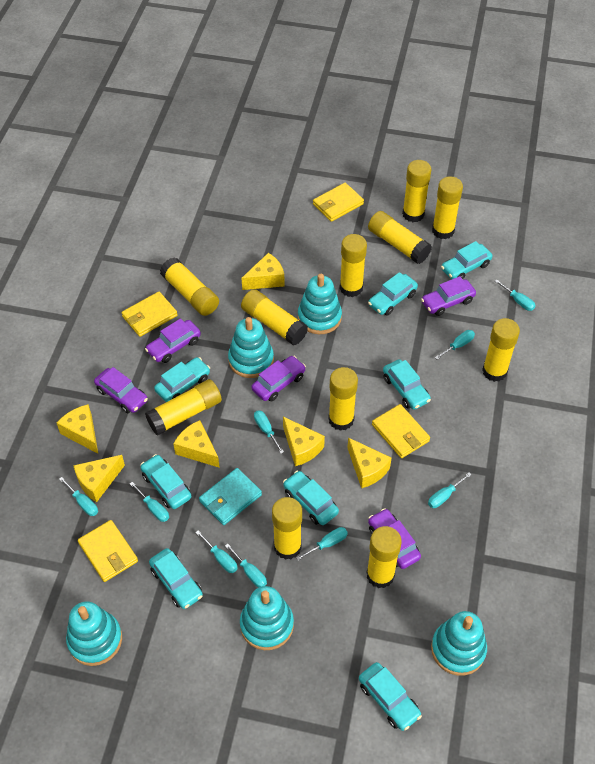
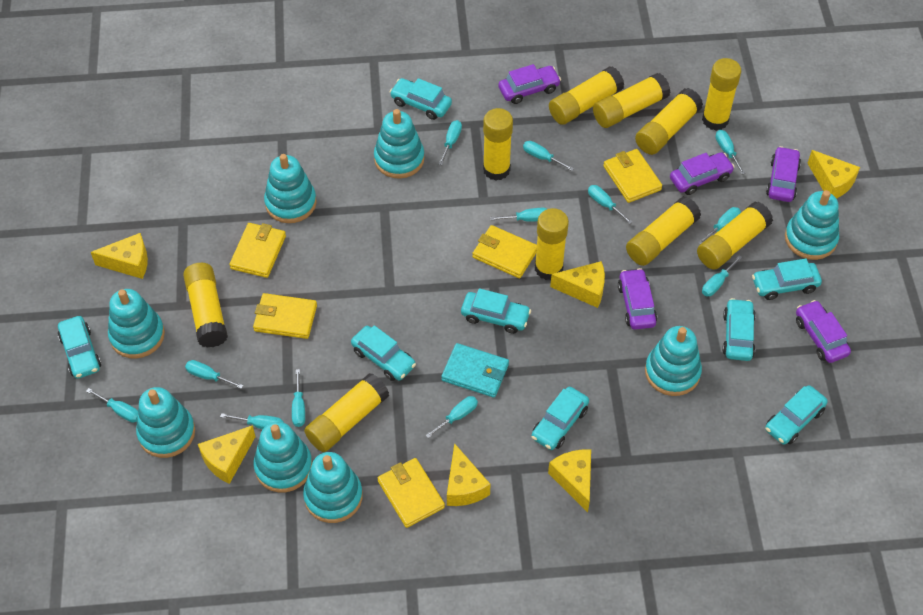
turquoise screwdriver: 9 -> 12
turquoise stacking toy: 5 -> 8
yellow glue stick: 11 -> 10
yellow wallet: 4 -> 5

